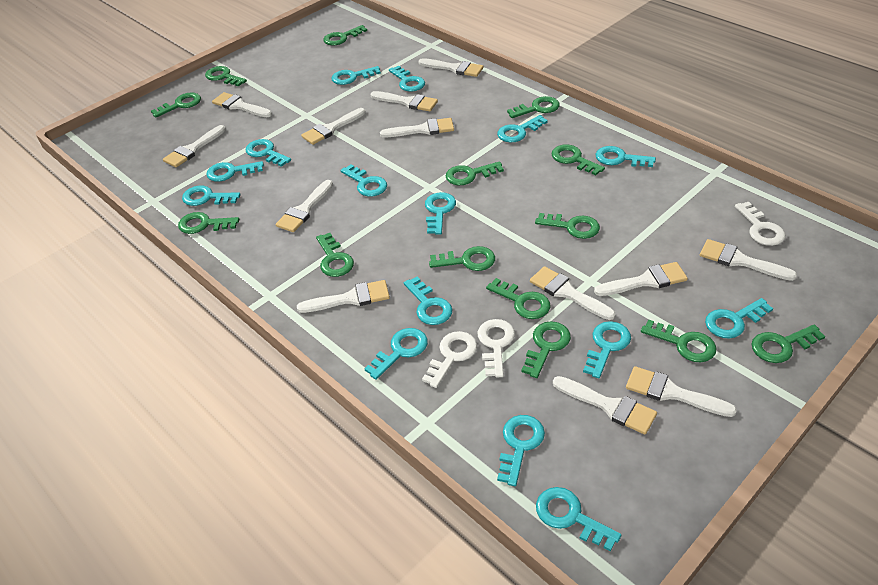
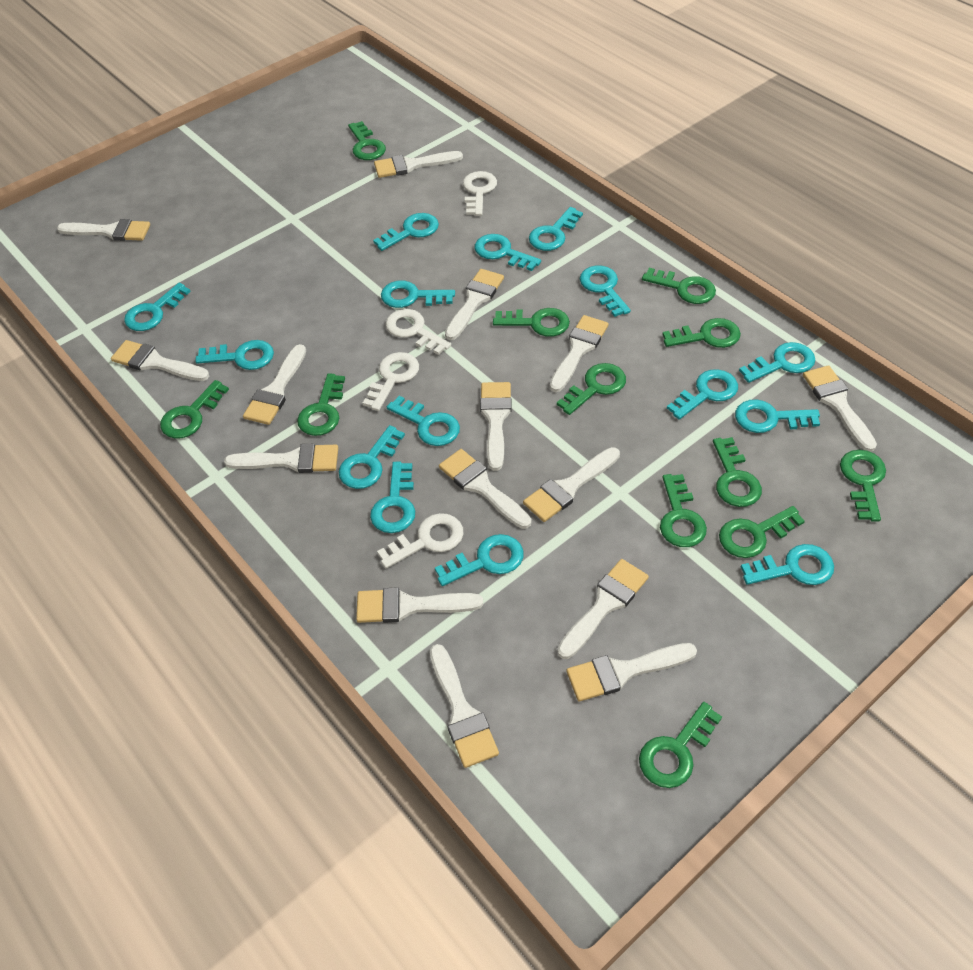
green key: 14 -> 12
white brush: 13 -> 15
white key: 3 -> 4

